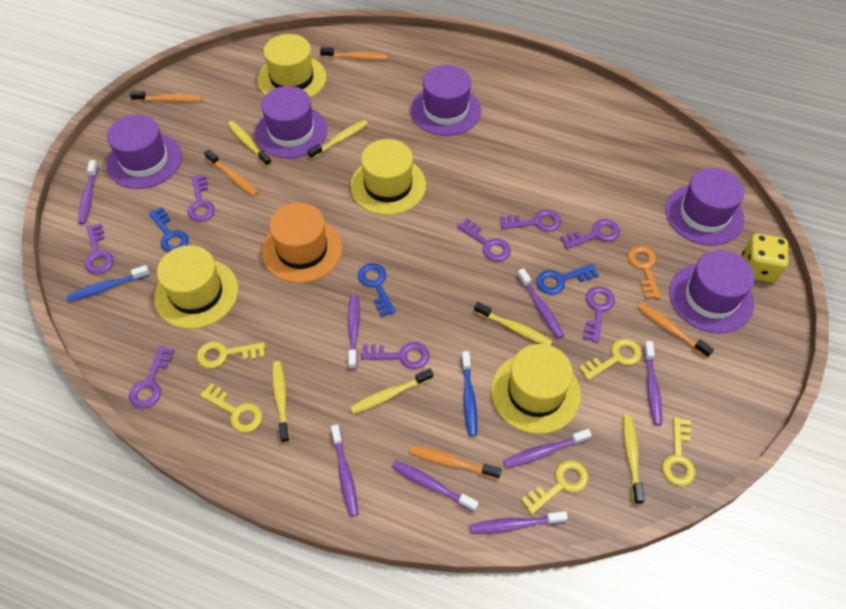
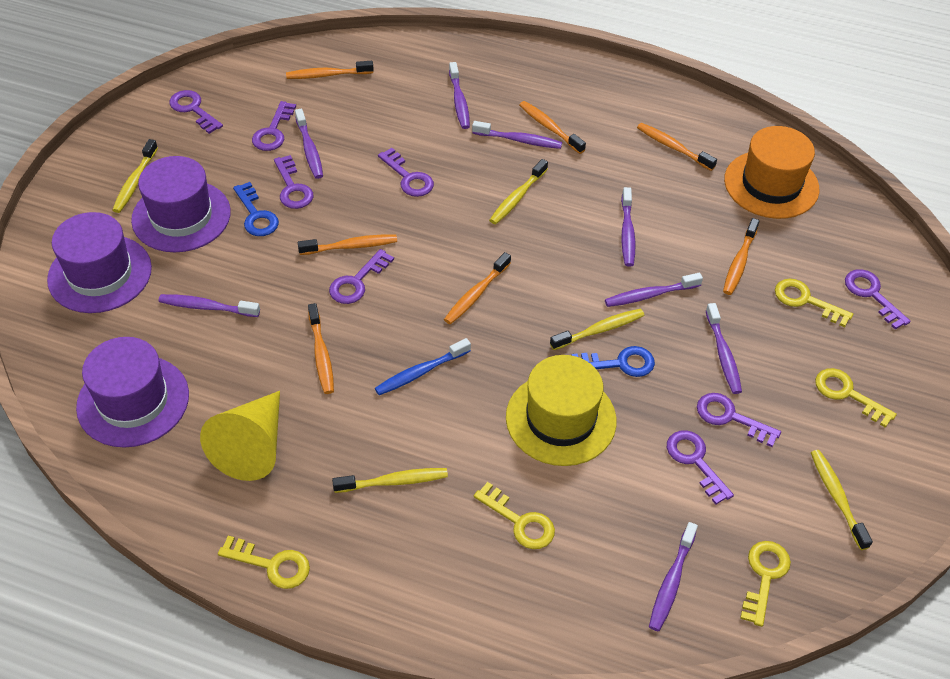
blue key: 3 -> 2
blue toothbrush: 2 -> 1
orange key: 1 -> 0
orange toothbrush: 5 -> 7
purple hat: 5 -> 3
yellow cone: 0 -> 1
yellow dice: 1 -> 0
yellow hat: 4 -> 1
yellow toothbrush: 6 -> 5

